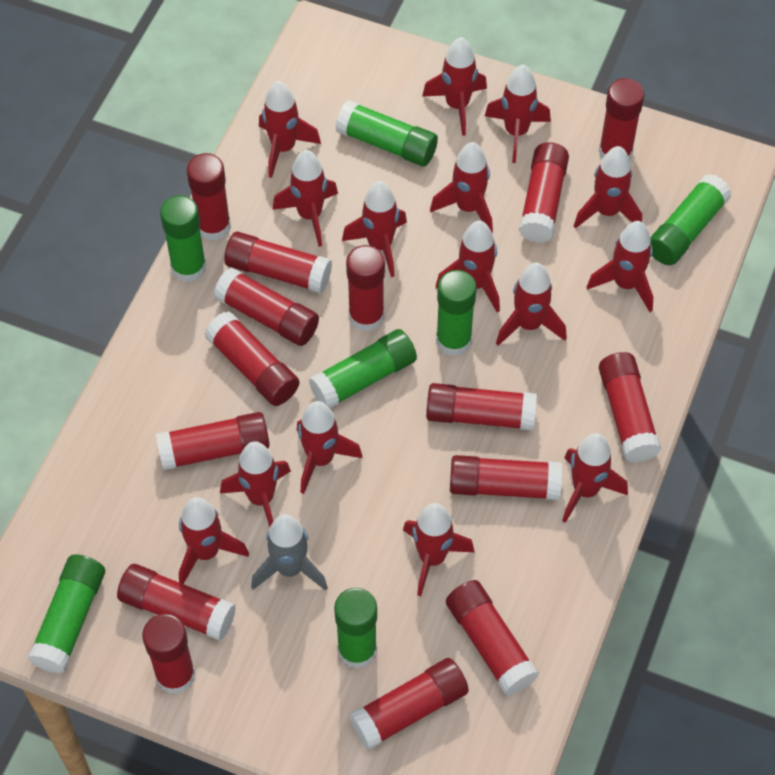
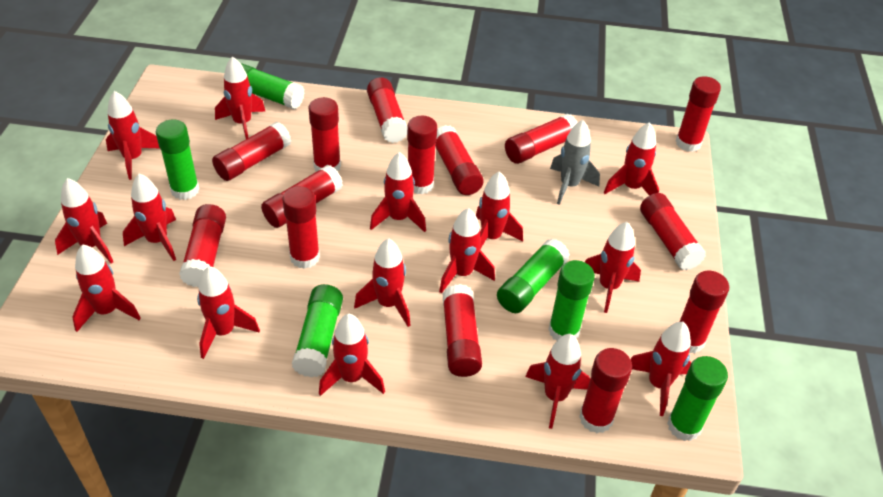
green glue stick: 7 -> 6
red glue stick: 15 -> 14

